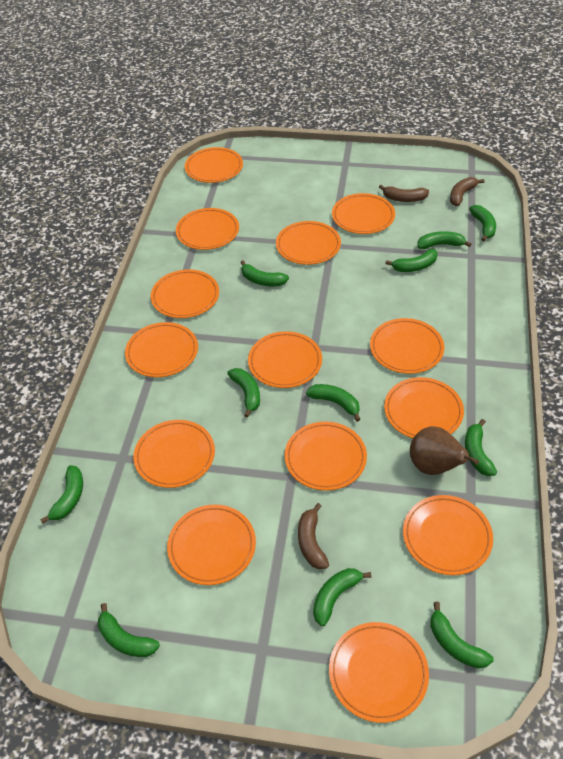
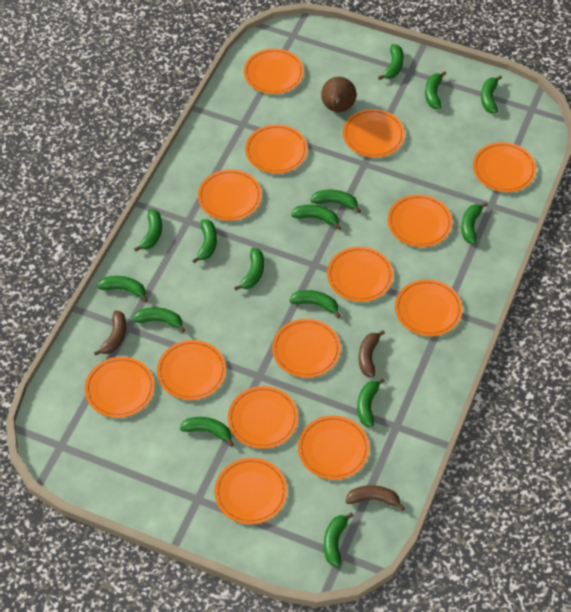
green banana: 11 -> 15

